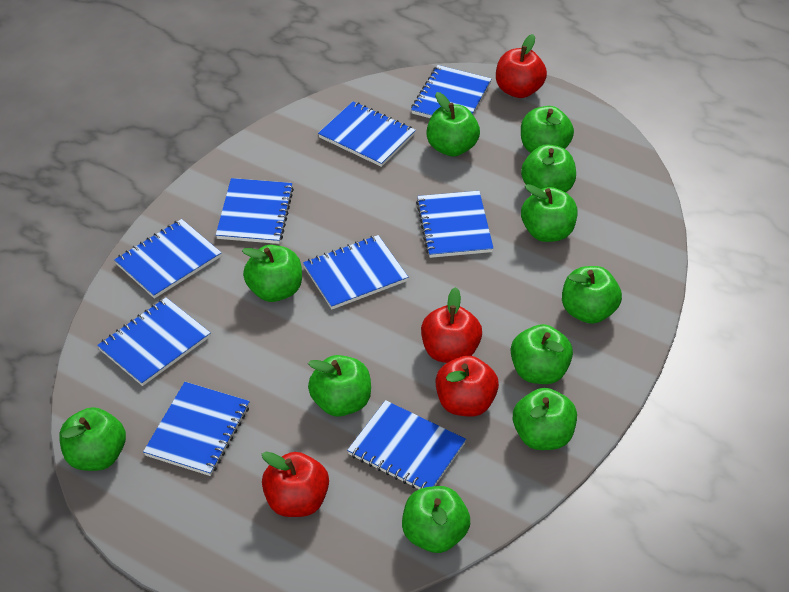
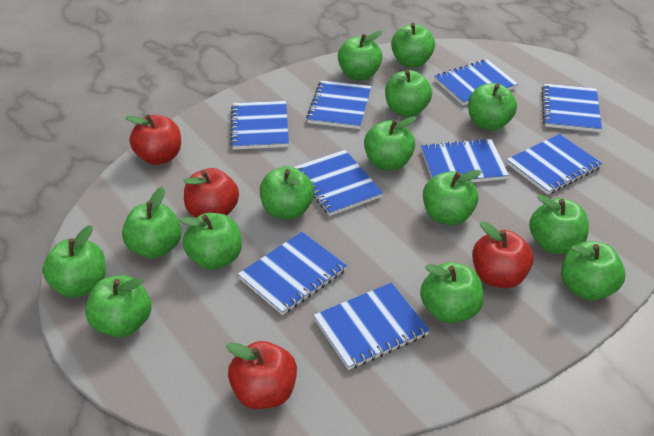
green apple: 11 -> 14

